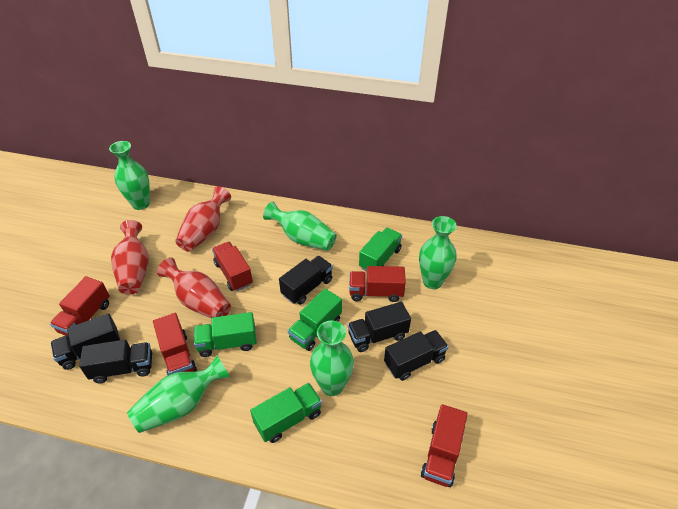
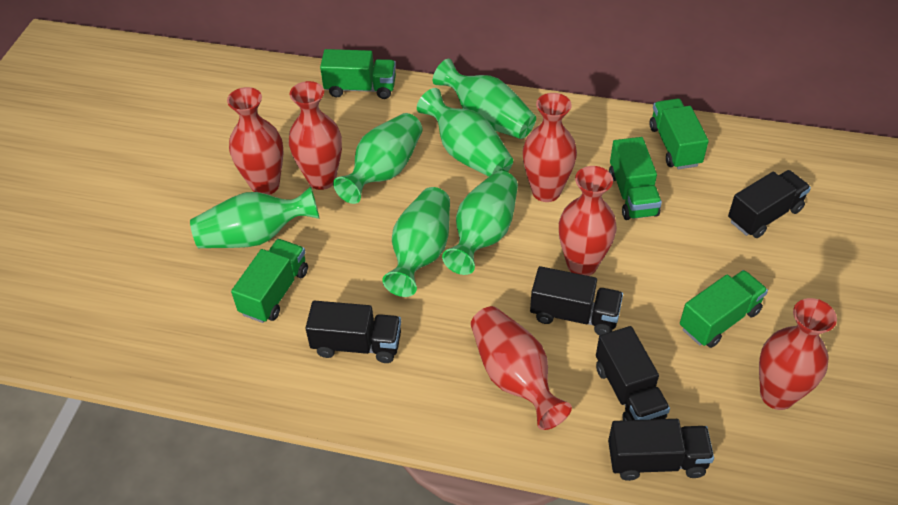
green truck: 4 -> 5
green vase: 5 -> 6
red truck: 5 -> 0
red vase: 3 -> 6

